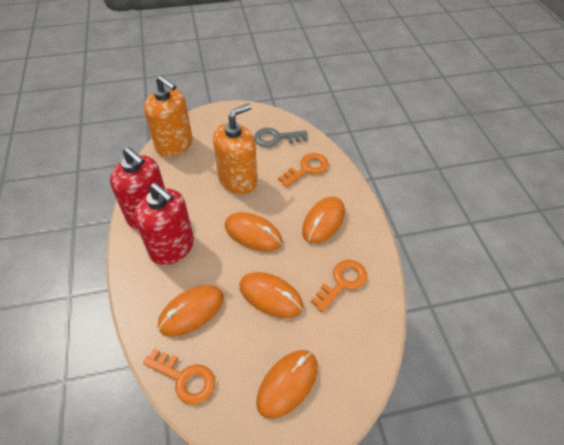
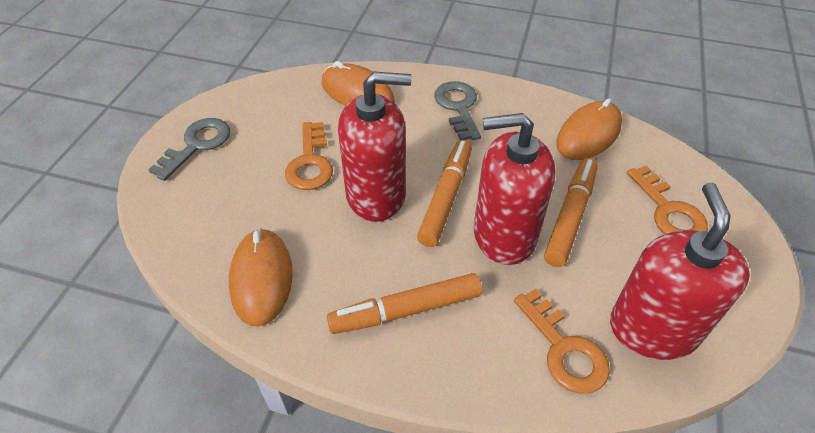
grey key: 1 -> 2
orange marker: 0 -> 3
orange mouse: 5 -> 3
orange soap dispenser: 2 -> 0
red soap dispenser: 2 -> 3

